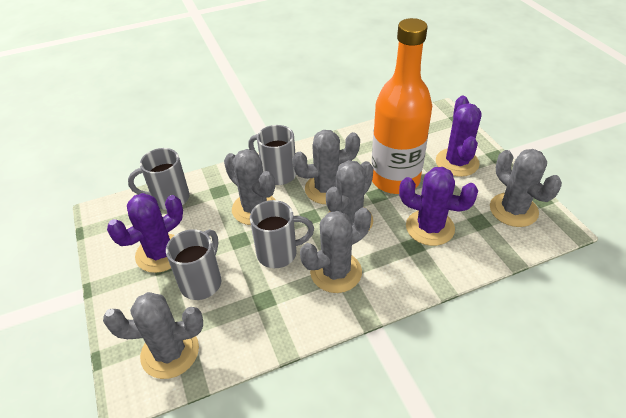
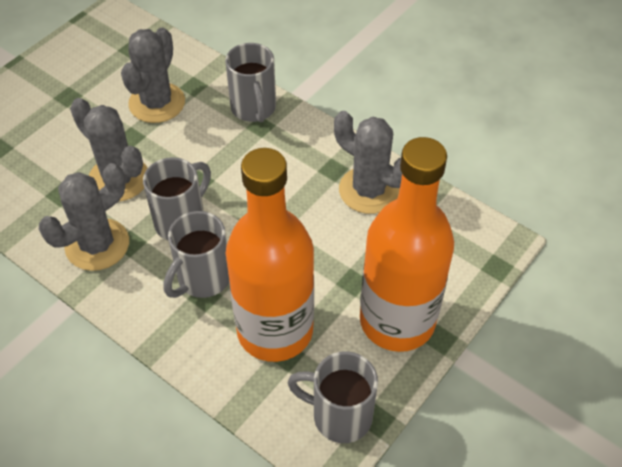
grey cactus: 6 -> 4
orange bottle: 1 -> 2
purple cactus: 3 -> 0

